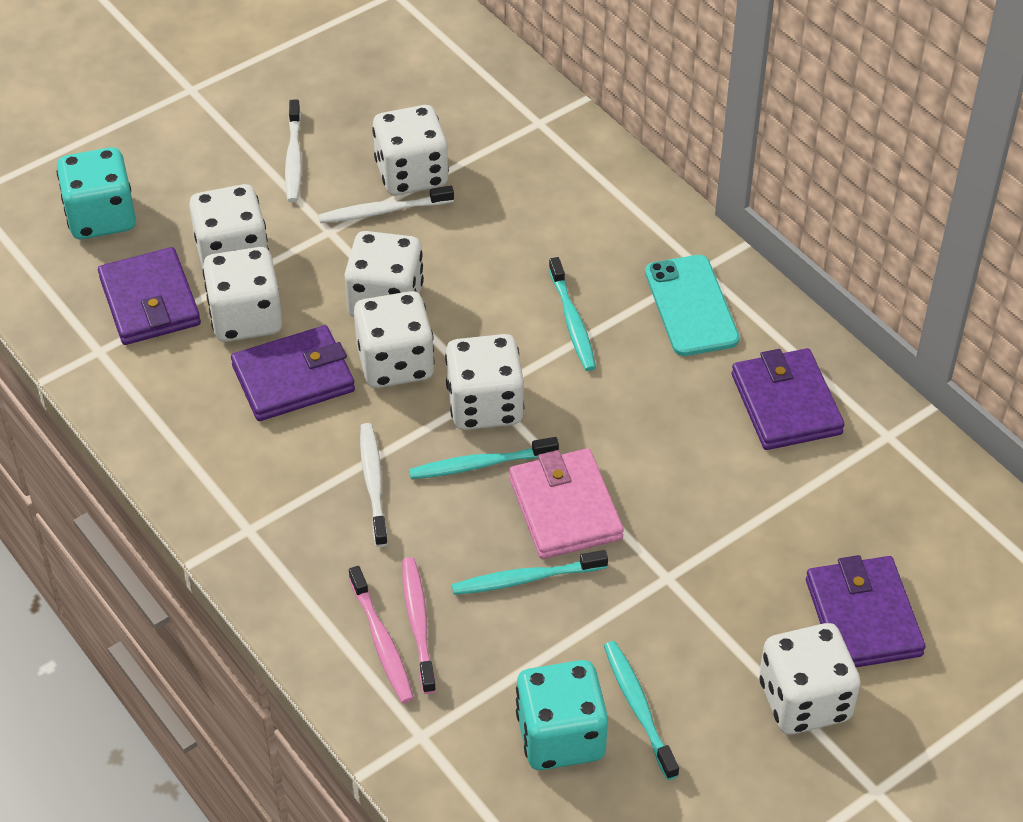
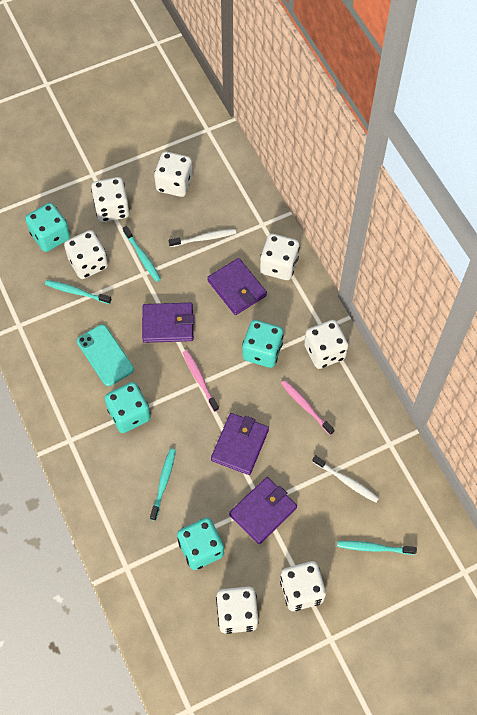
pink wallet: 1 -> 0
turquoise dice: 2 -> 4
white toothbrush: 3 -> 2

